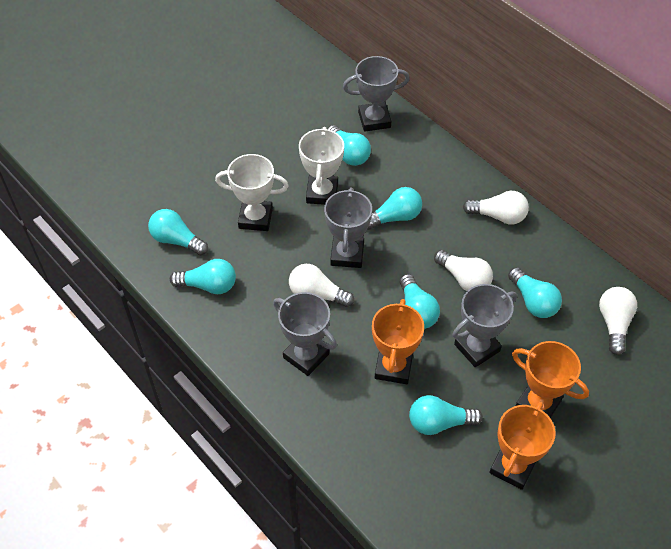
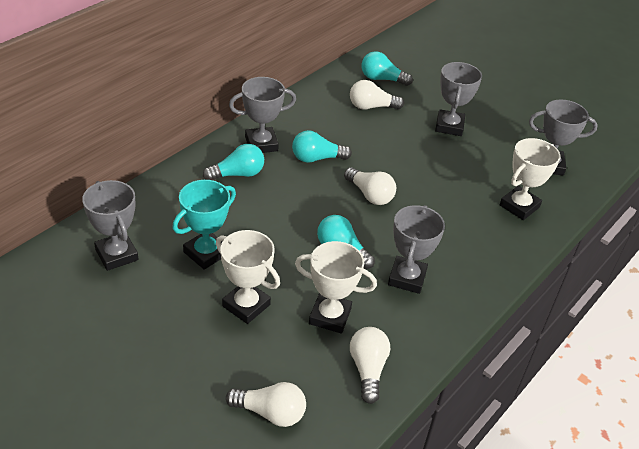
grey trophy: 4 -> 5
orange trophy: 3 -> 0
turquoise light bulb: 7 -> 4
turquoise trophy: 0 -> 1
white trophy: 2 -> 3

